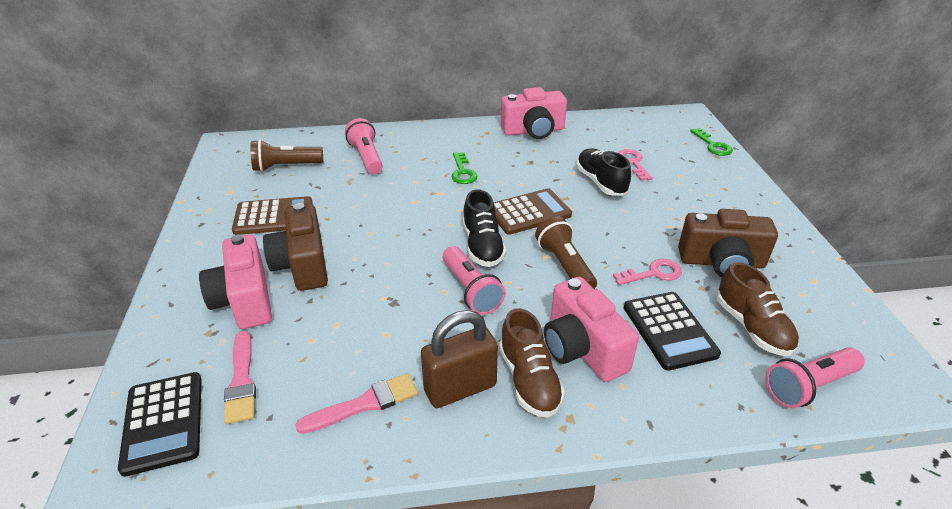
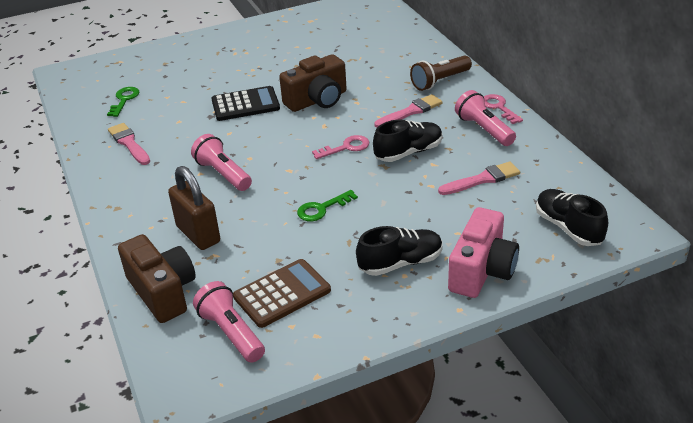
black calculator: 2 -> 1
black shoe: 2 -> 3
brown calculator: 2 -> 1
brown flashlight: 2 -> 1
brown shoe: 2 -> 0
pink brush: 2 -> 3
pink camera: 3 -> 1

